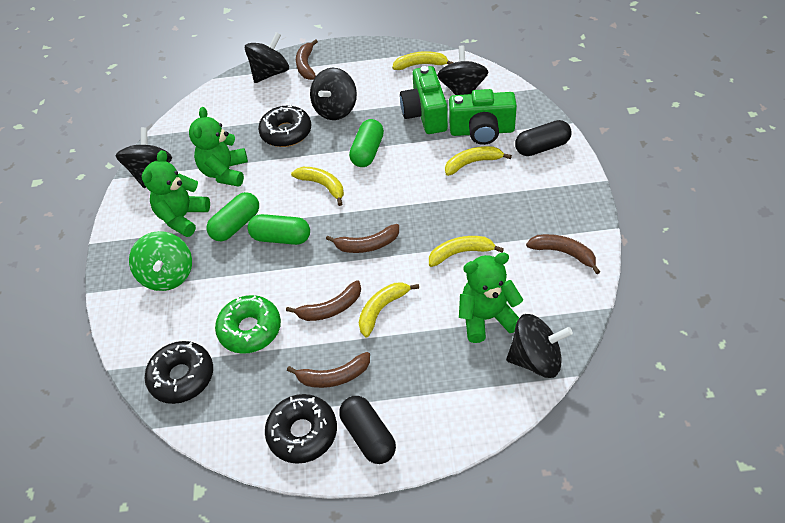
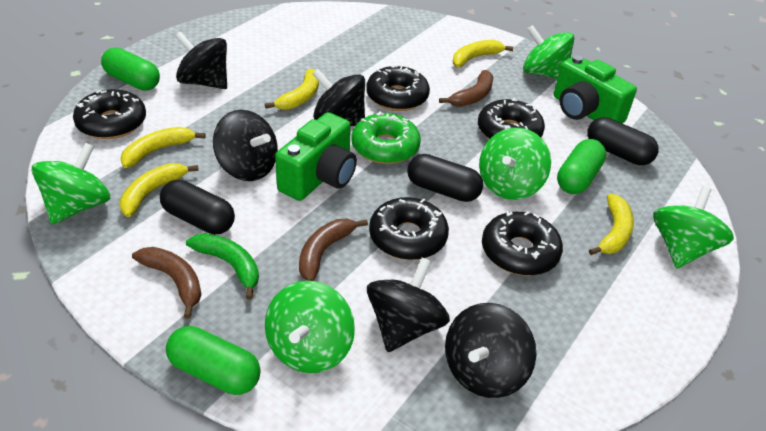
black capsule: 2 -> 3
black donut: 3 -> 5
brown banana: 5 -> 3
green banana: 0 -> 1
green spinning top: 1 -> 5
green teddy bear: 3 -> 0

